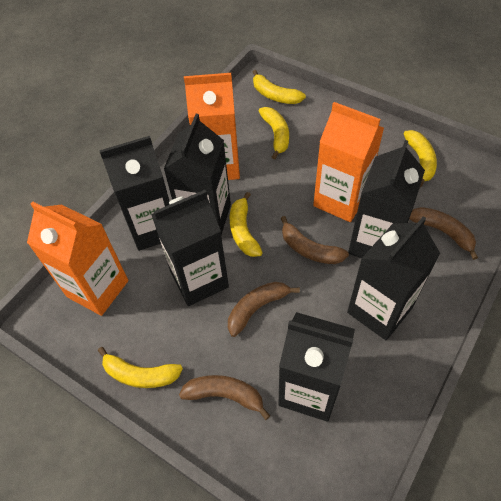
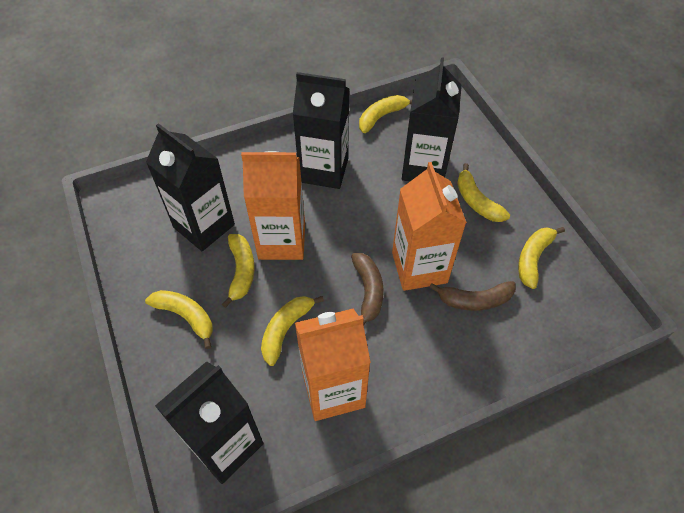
black carton: 6 -> 4
brown banana: 4 -> 2
yellow banana: 5 -> 6

